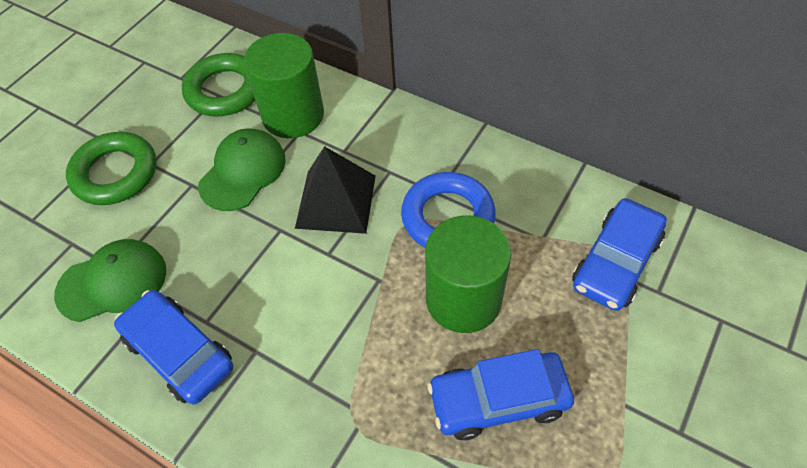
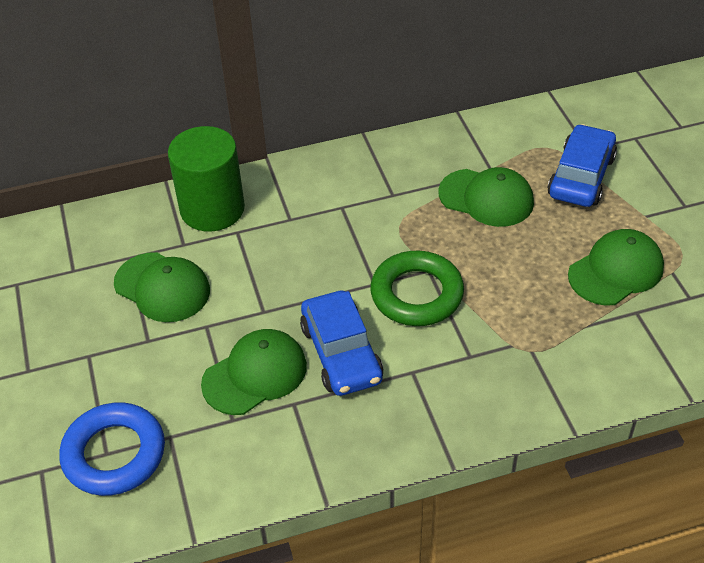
black pyramid: 1 -> 0
blue car: 3 -> 2
green cap: 2 -> 4
green cylinder: 2 -> 1
green ring: 2 -> 1

